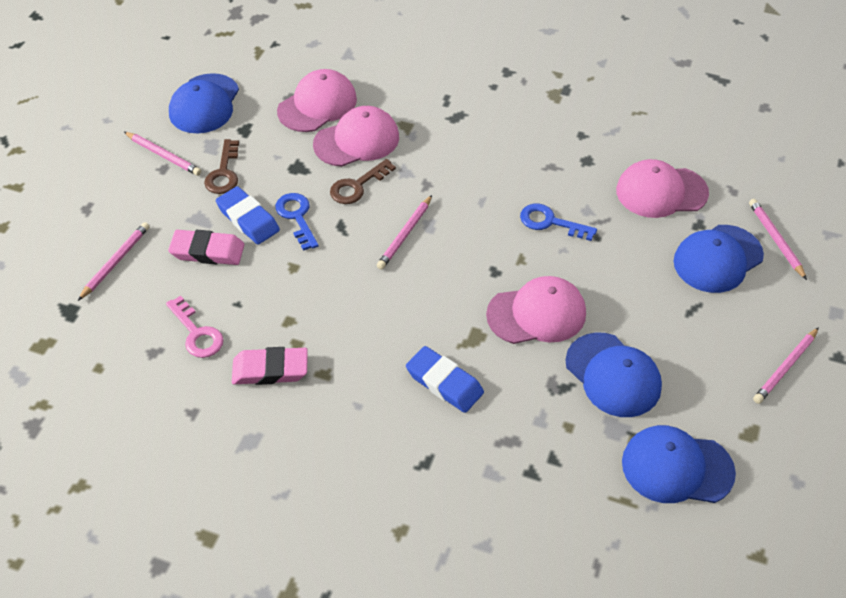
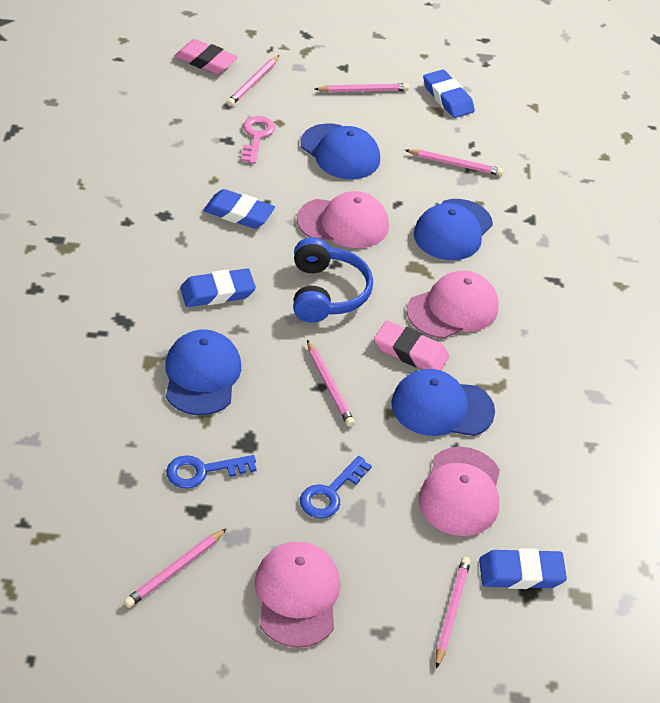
blue eraser: 2 -> 4
blue headphones: 0 -> 1
brown key: 2 -> 0
pink pencil: 5 -> 6

